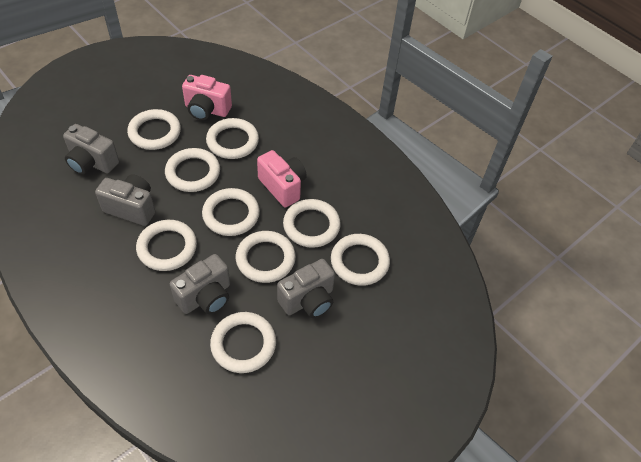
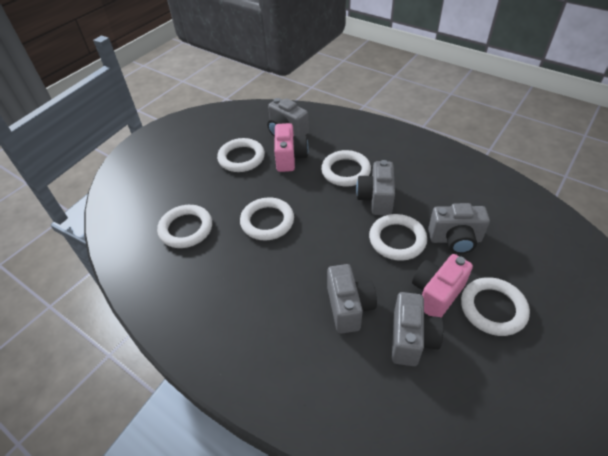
grey camera: 4 -> 5
white ring: 9 -> 6

